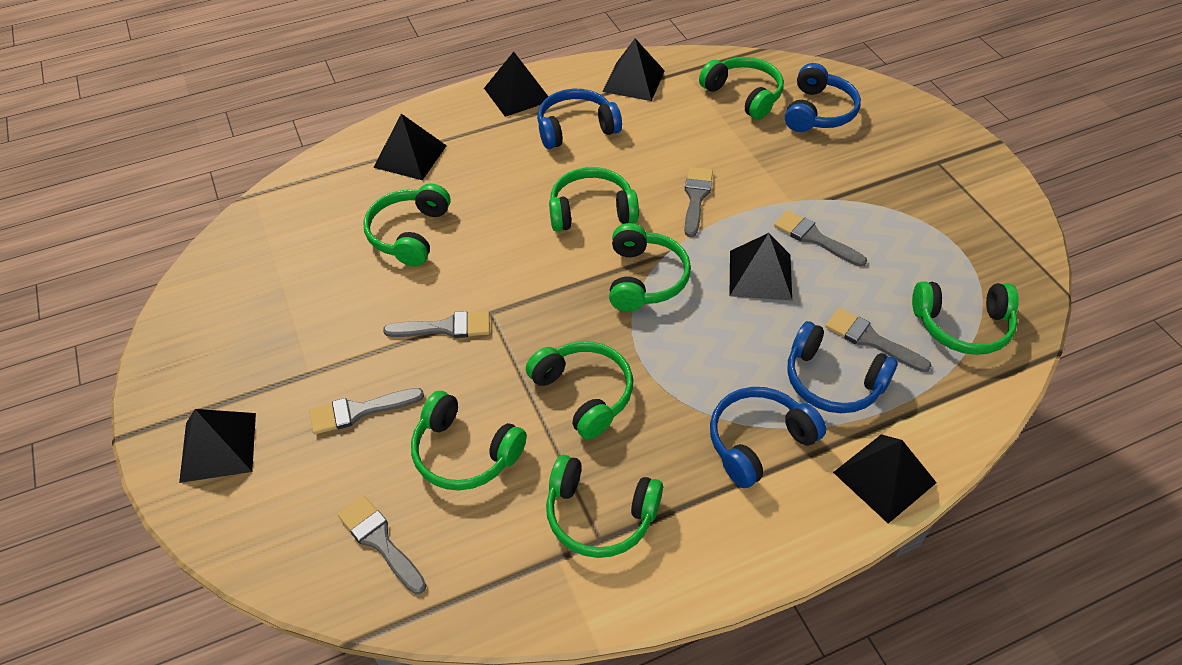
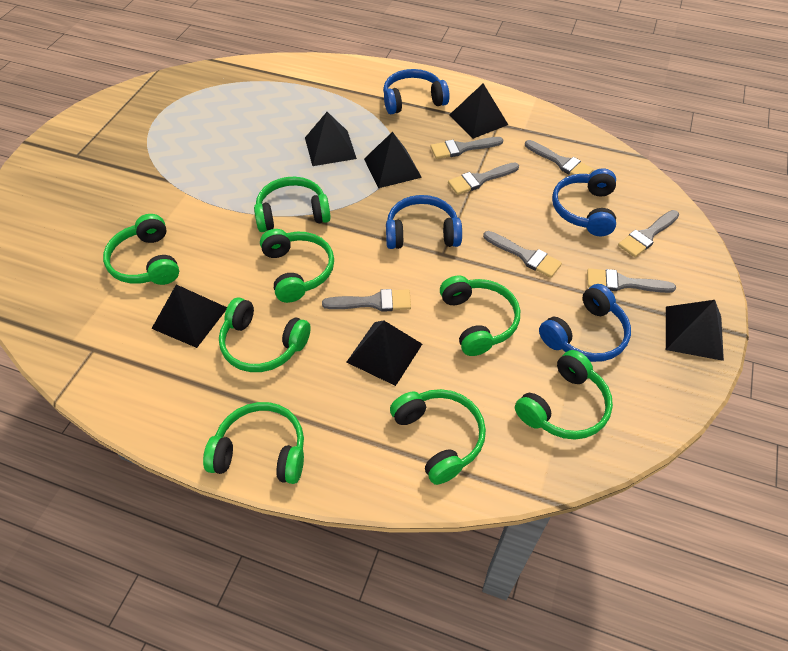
grey brush: 6 -> 7

